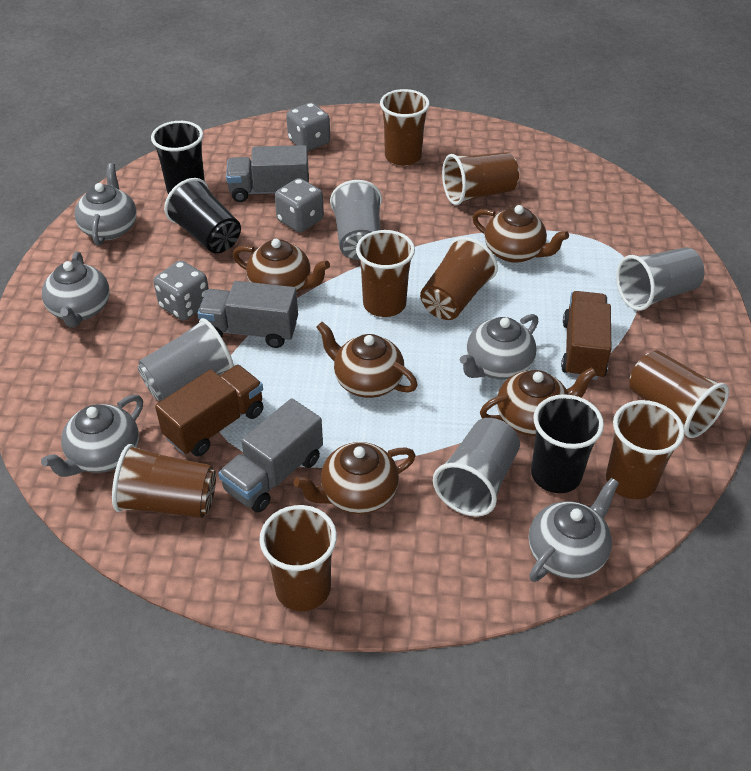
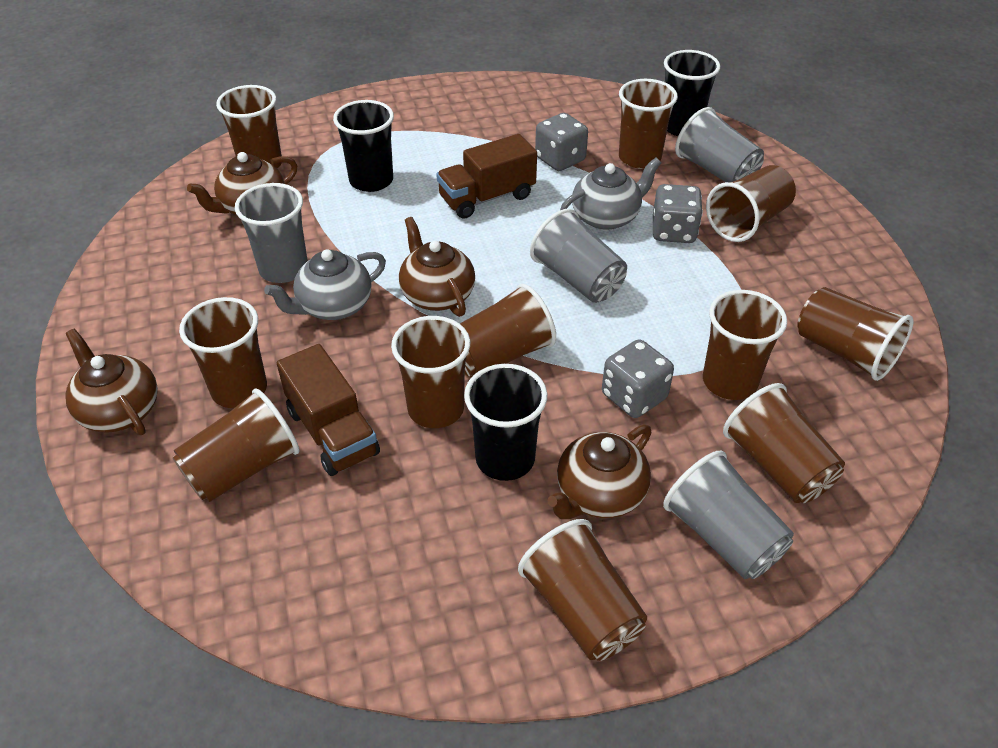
brown cup: 8 -> 11
brown teapot: 5 -> 4
grey teapot: 5 -> 2
grey truck: 3 -> 0

